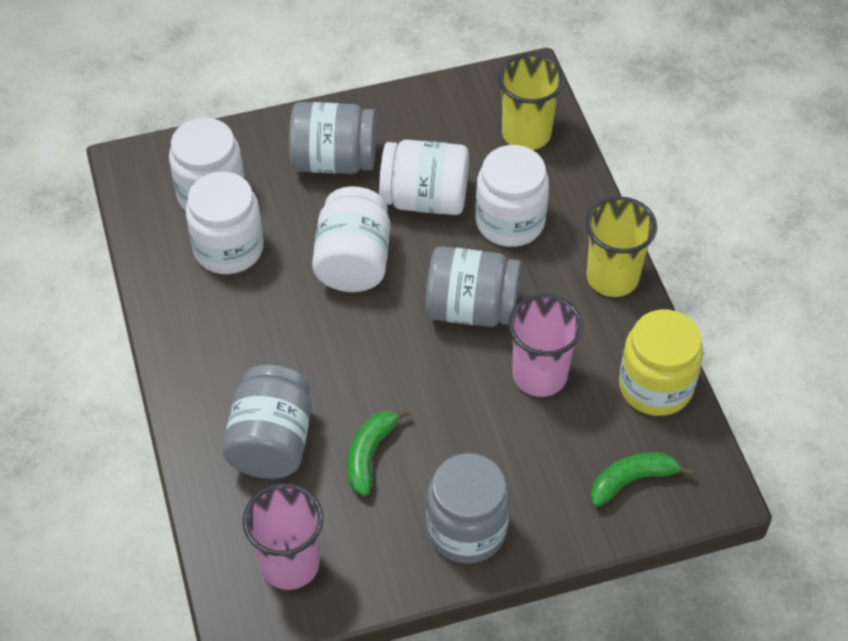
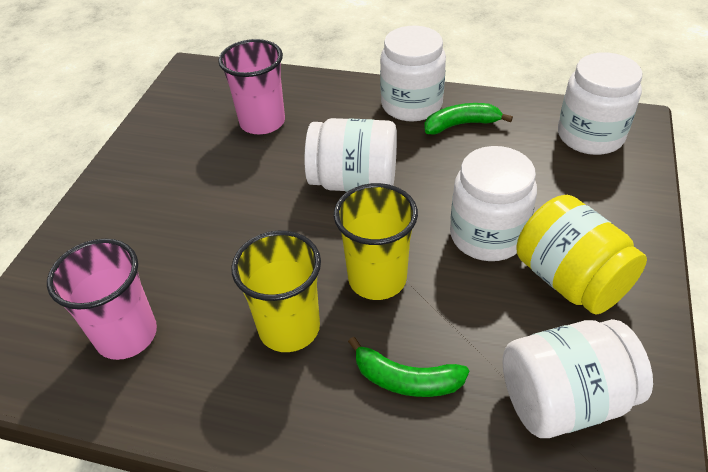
grey jar: 4 -> 0

